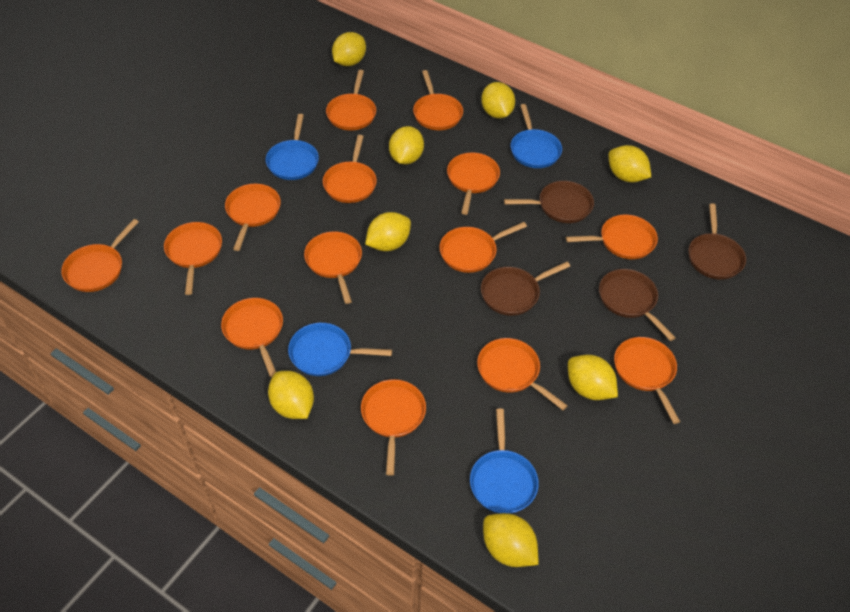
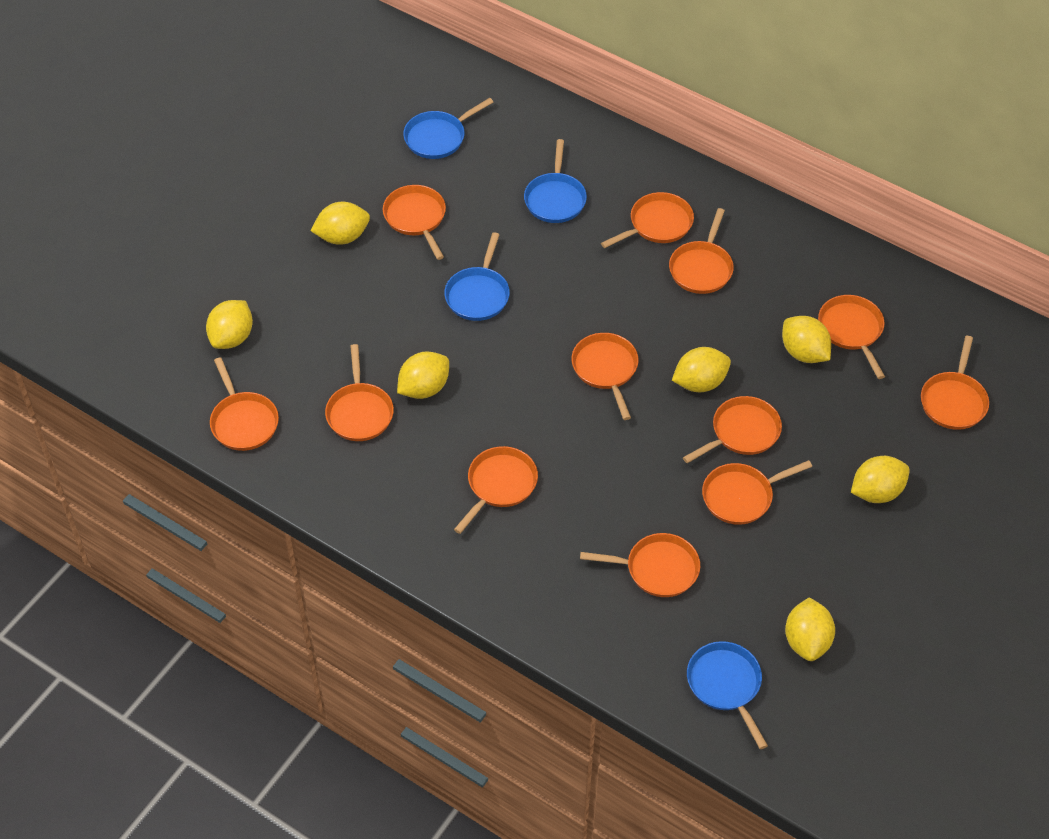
brown pan: 4 -> 0
orange pan: 14 -> 12
yellow lemon: 8 -> 7

